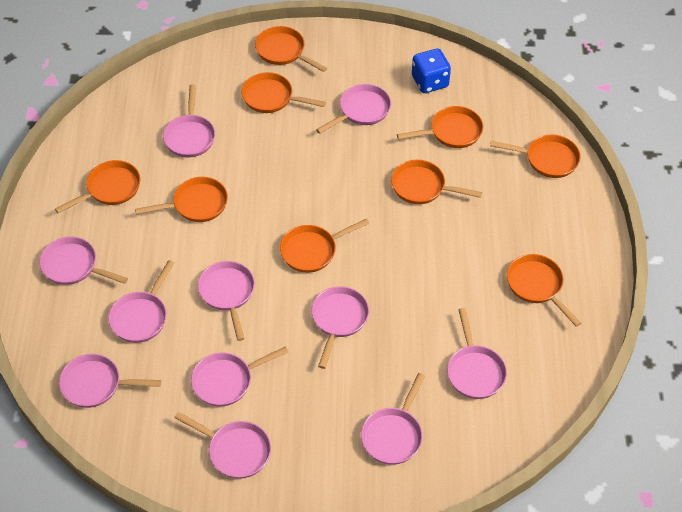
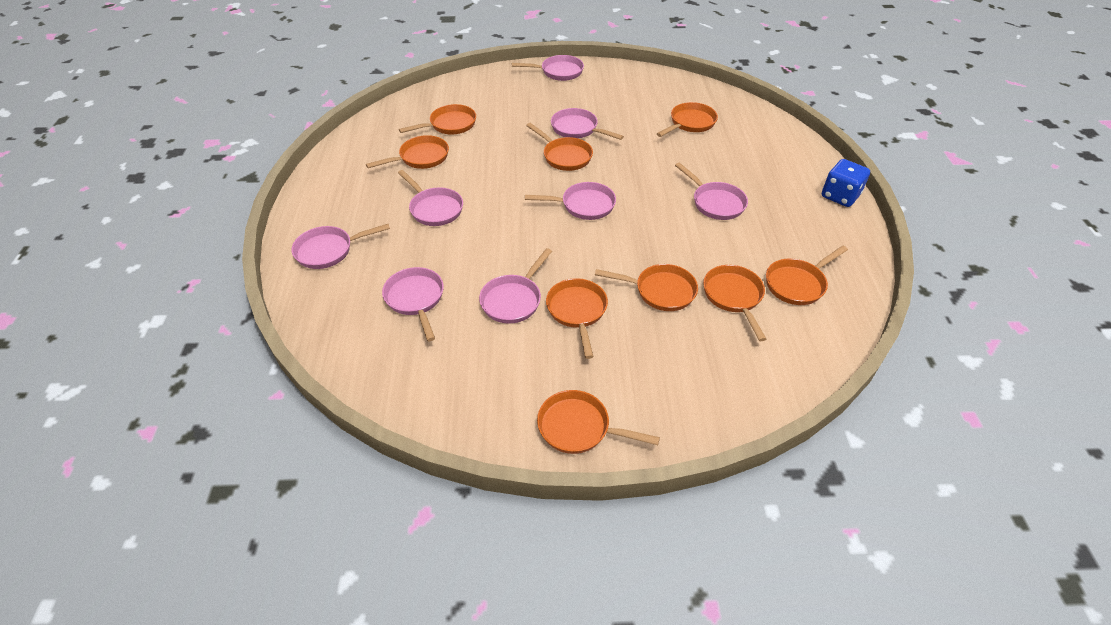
pink pan: 11 -> 8

